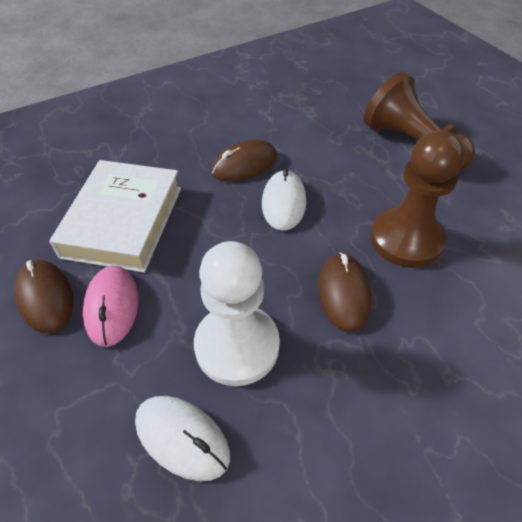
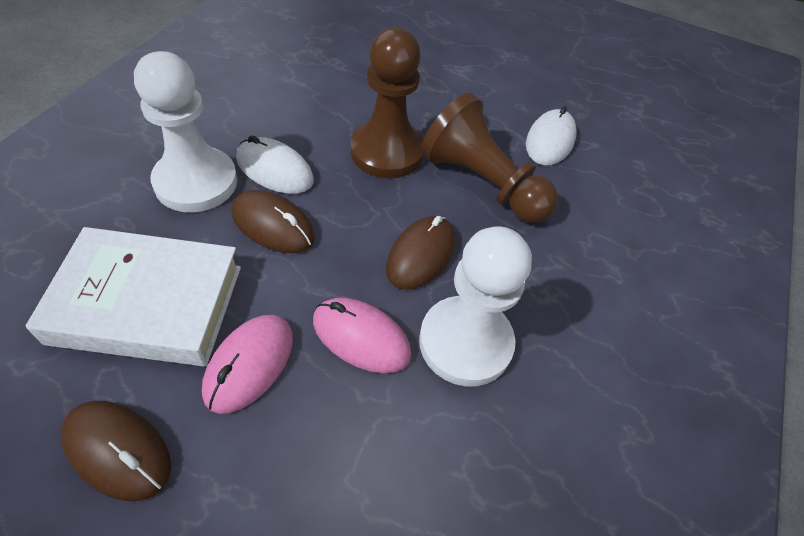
pink mouse: 1 -> 2
white pawn: 1 -> 2

